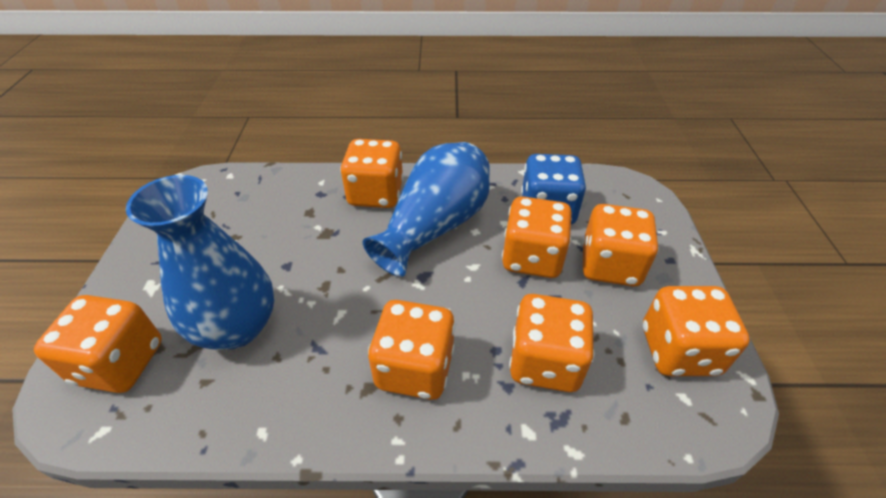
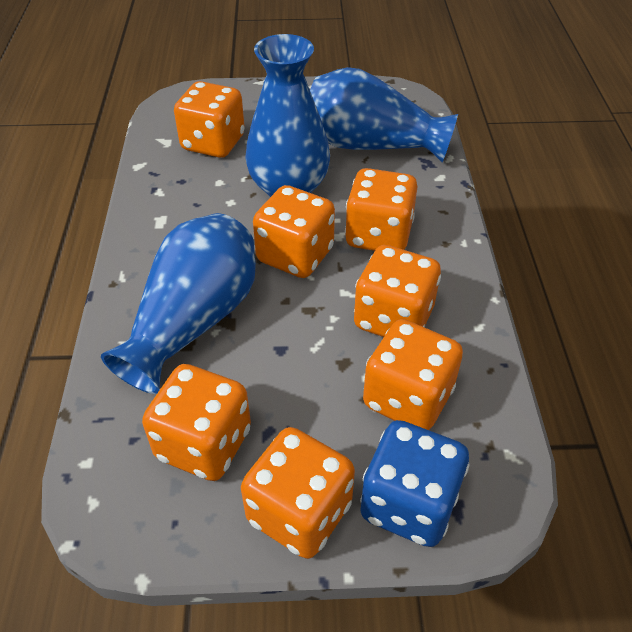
blue vase: 2 -> 3

